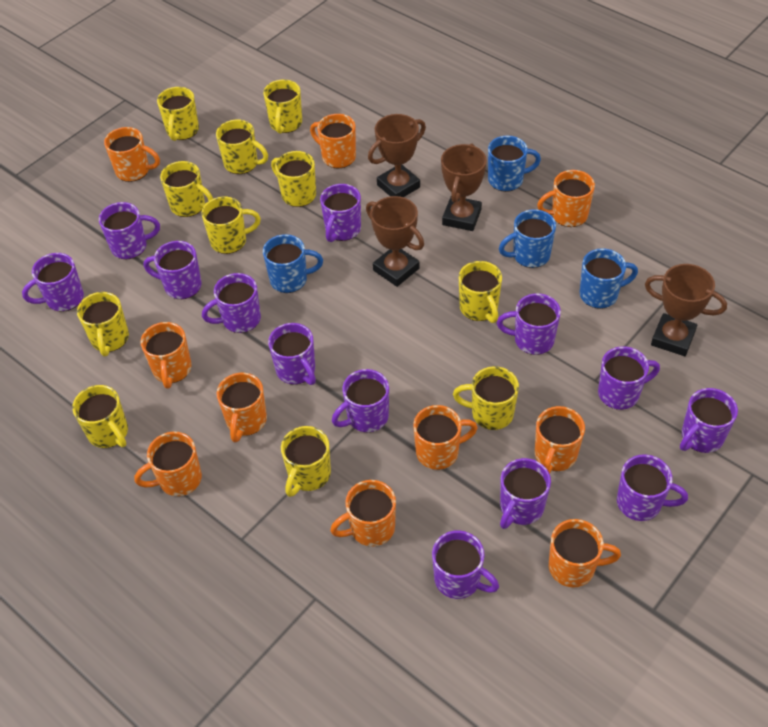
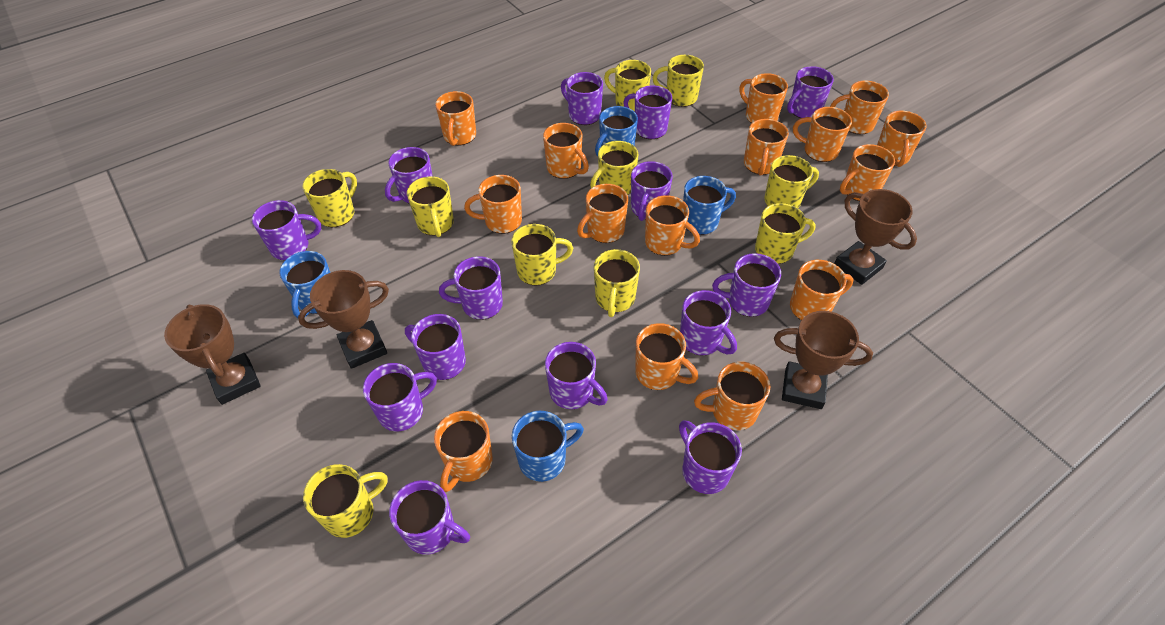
orange mug: 10 -> 15
purple mug: 13 -> 14
yellow mug: 11 -> 10

